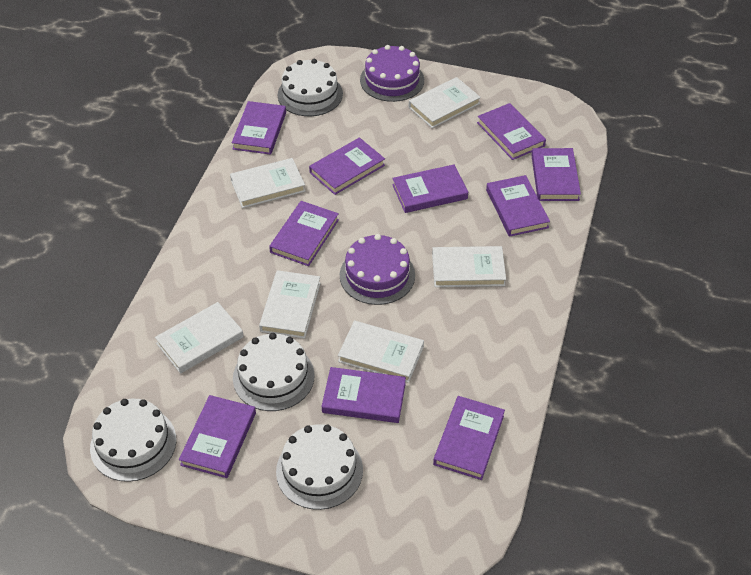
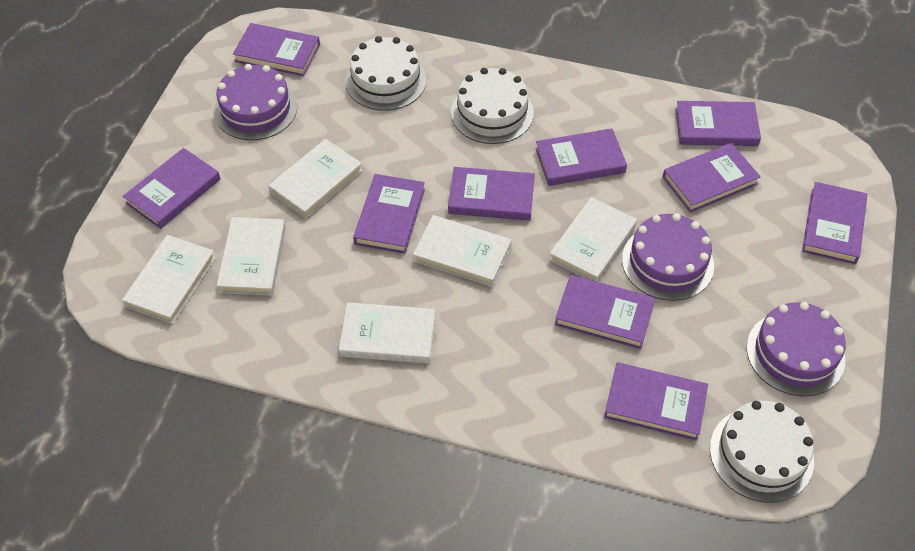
purple cake: 2 -> 3
white cake: 4 -> 3

